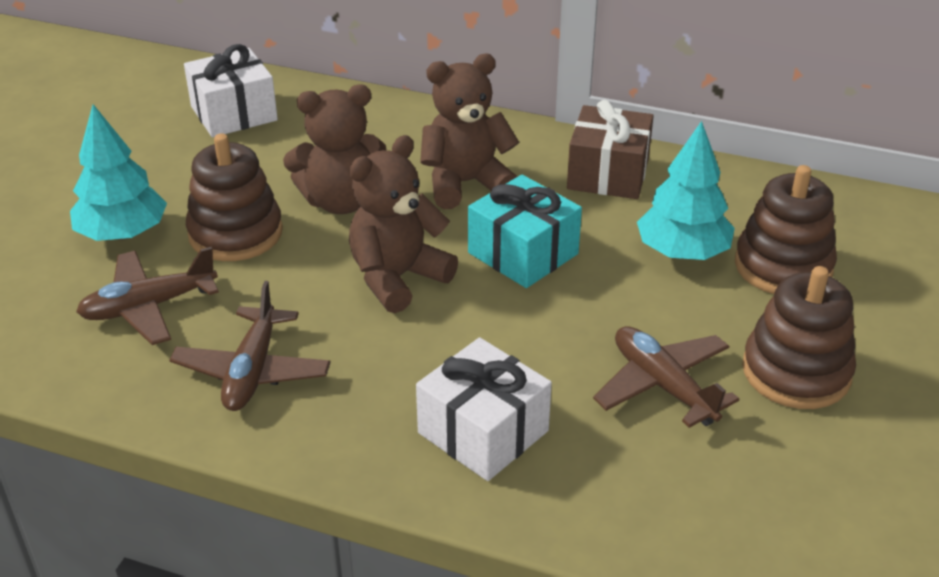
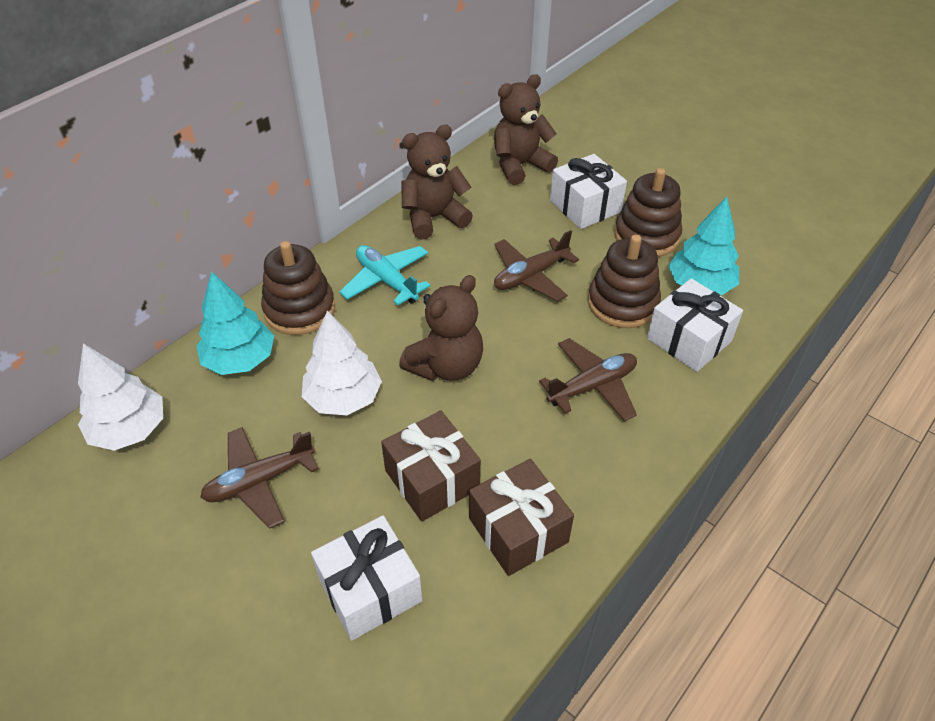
brown gift: 1 -> 2
turquoise gift: 1 -> 0
turquoise plane: 0 -> 1
white gift: 2 -> 3
white tree: 0 -> 2

